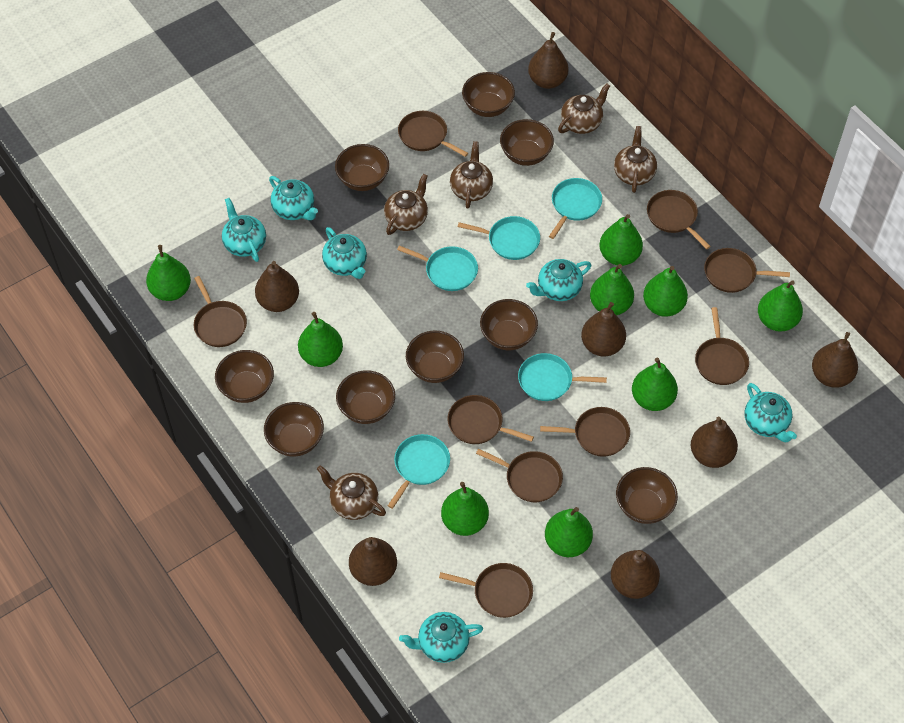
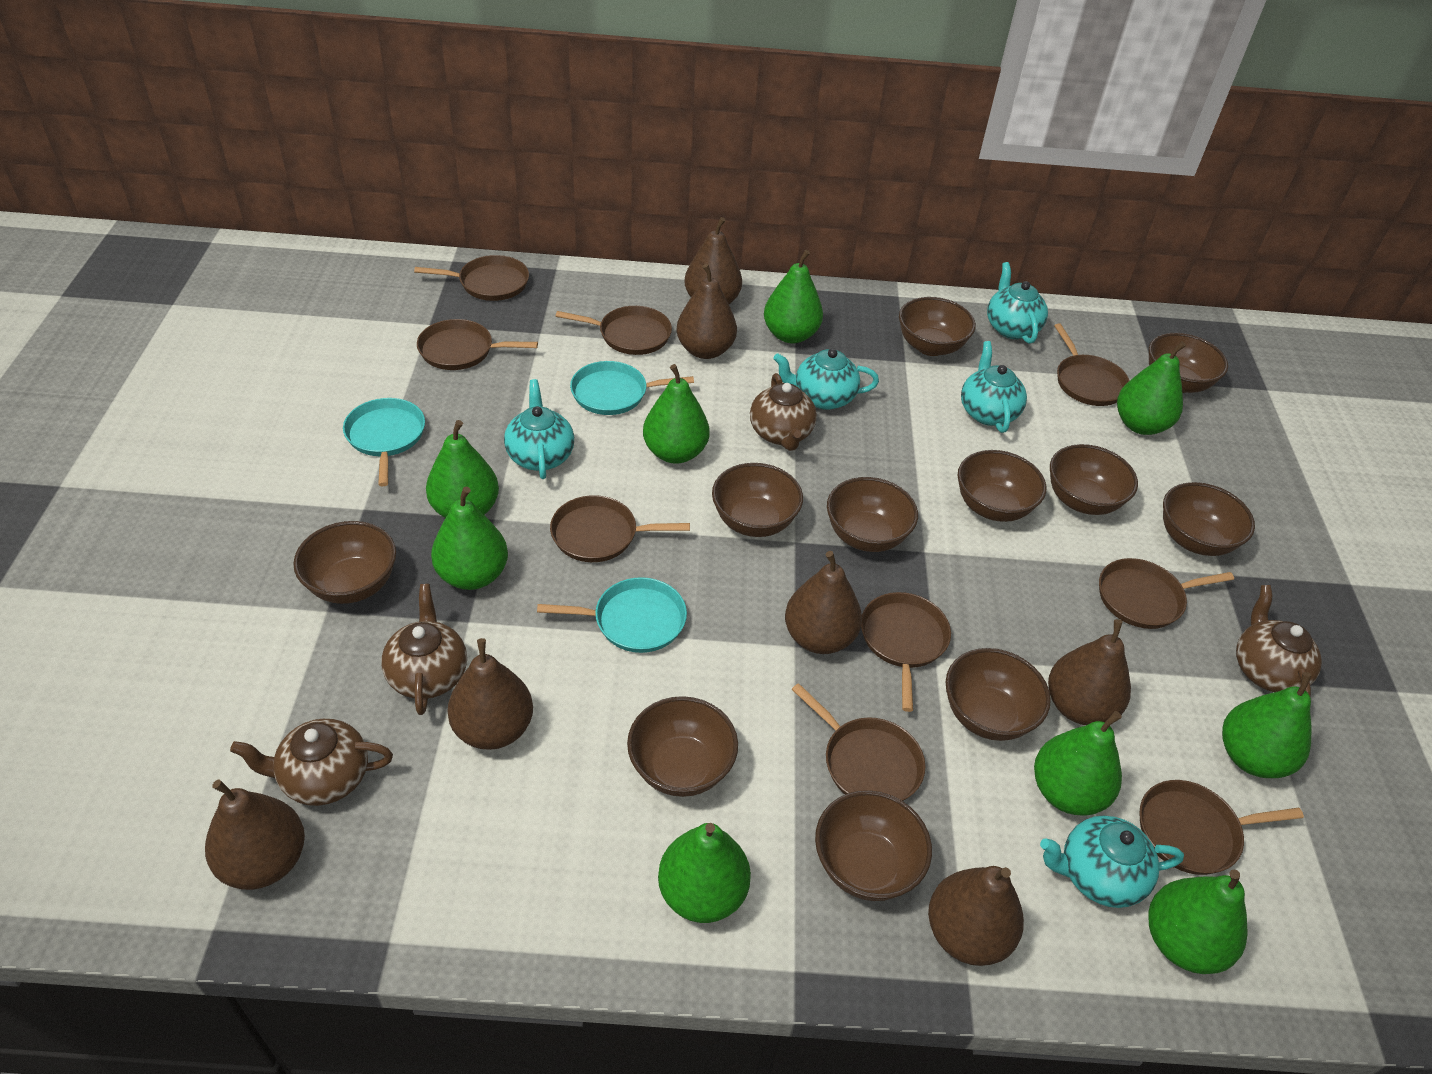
brown bowl: 9 -> 11
brown teapot: 5 -> 4
turquoise pan: 5 -> 3
turquoise teapot: 6 -> 5

